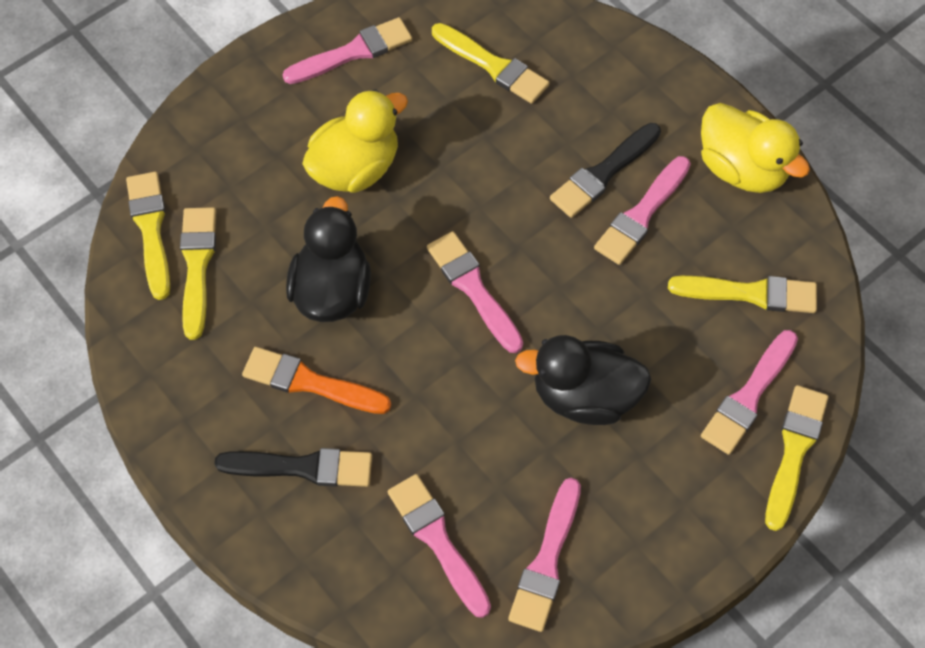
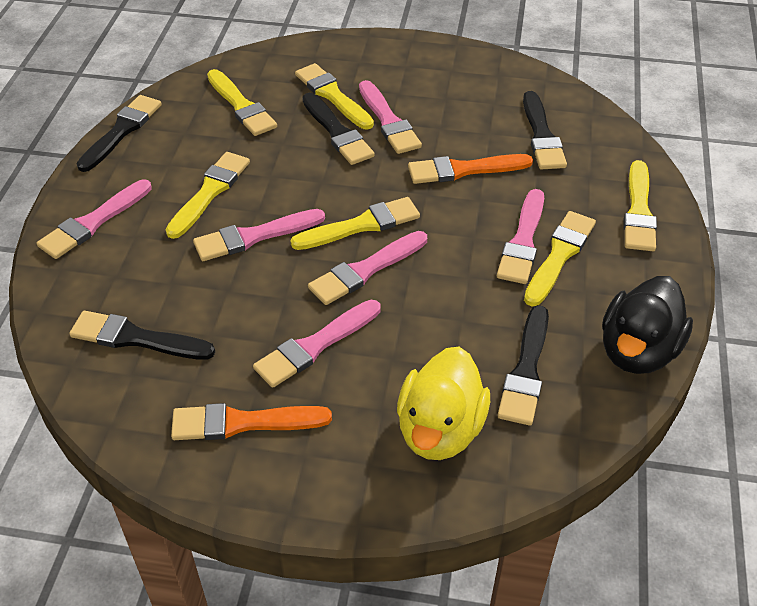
black brush: 2 -> 5
black duck: 2 -> 1
orange brush: 1 -> 2
yellow brush: 5 -> 6
yellow duck: 2 -> 1

